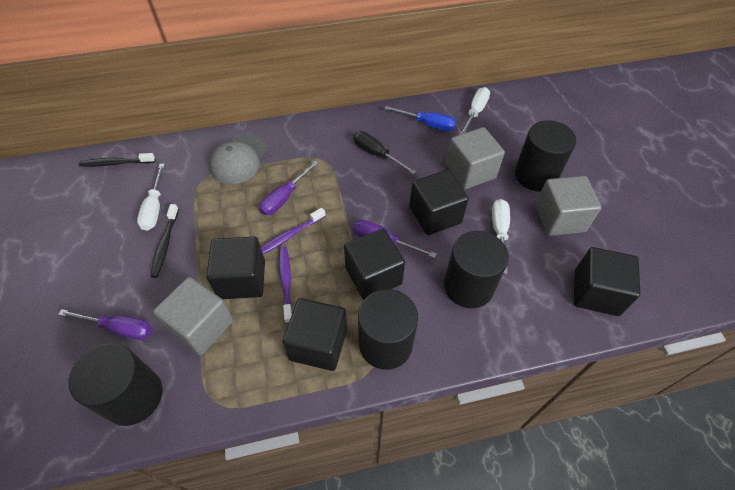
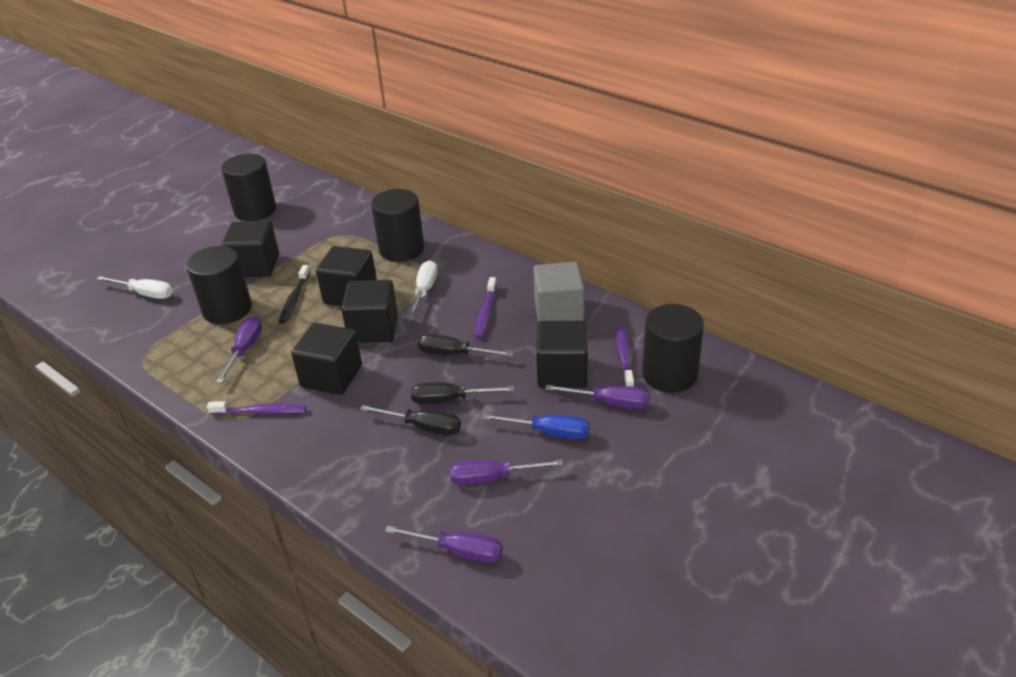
black screwdriver: 1 -> 3
black toothbrush: 2 -> 1
grey cap: 1 -> 0
grey cube: 3 -> 1
purple screwdriver: 3 -> 4
purple toothbrush: 2 -> 3
white screwdriver: 3 -> 2

